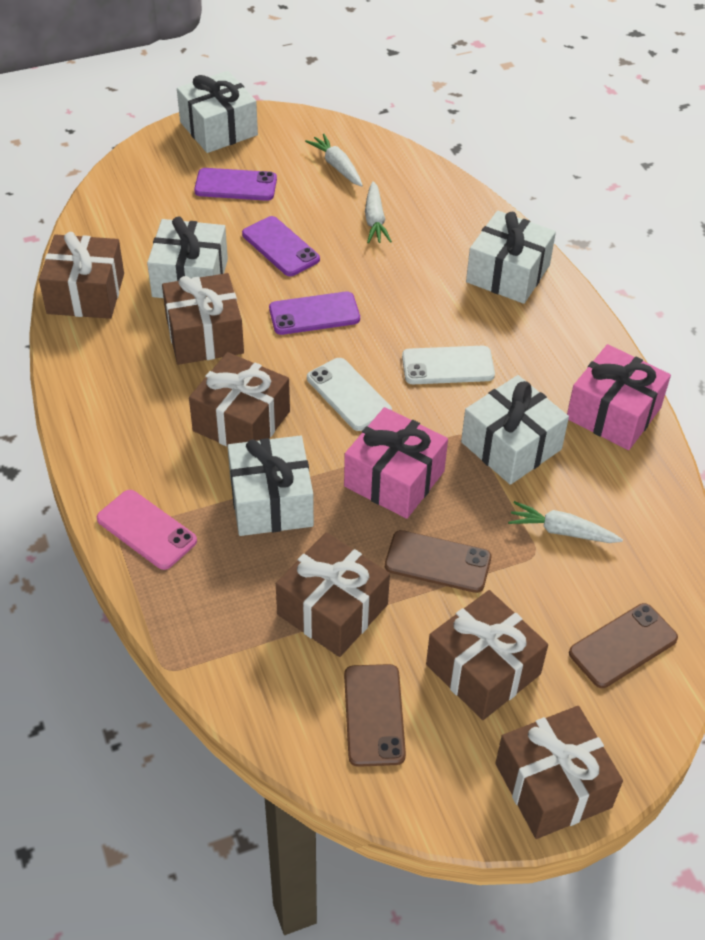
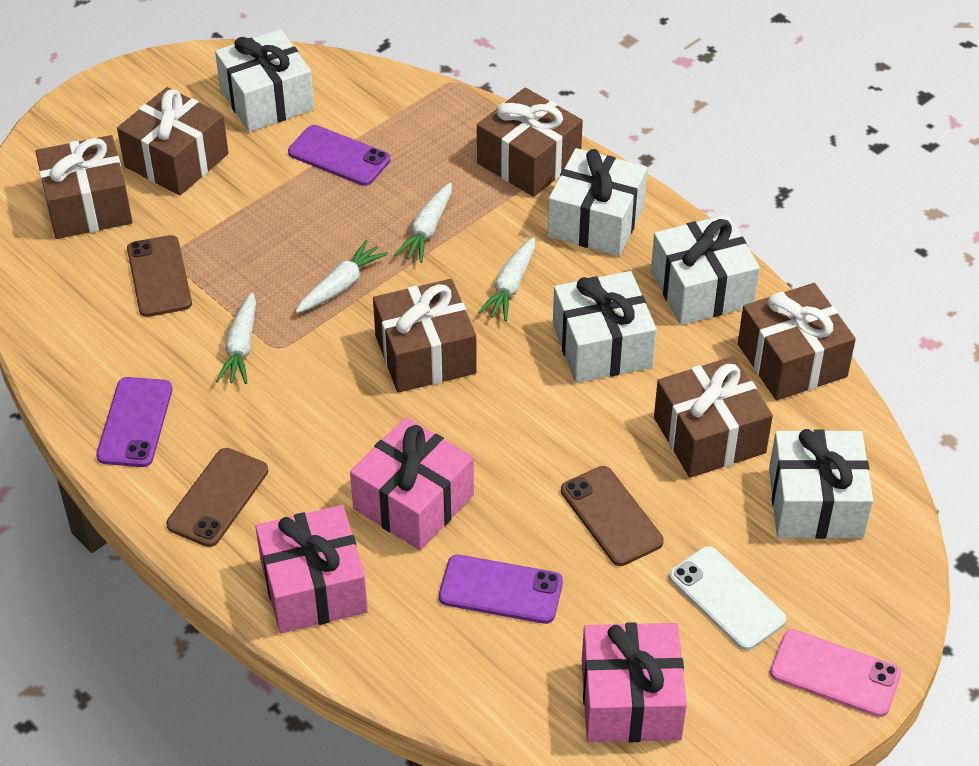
pink gift: 2 -> 3
white carrot: 3 -> 4
white phone: 2 -> 1

